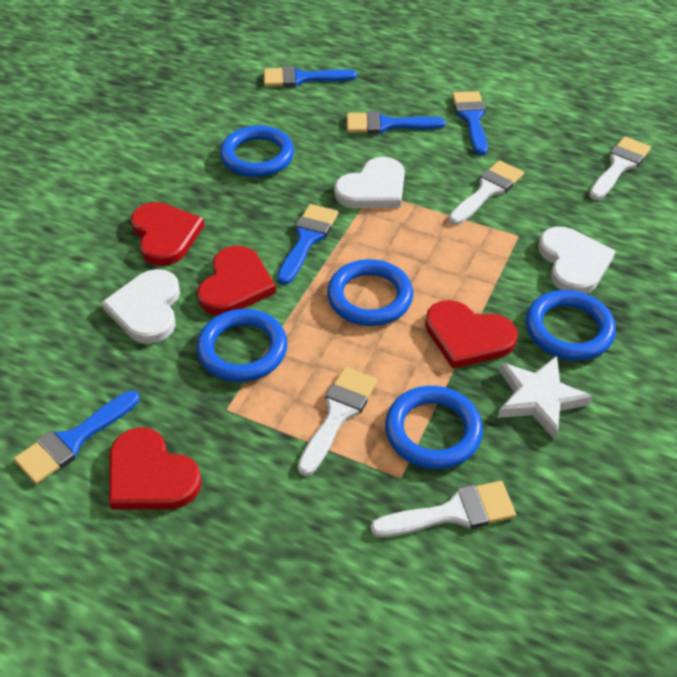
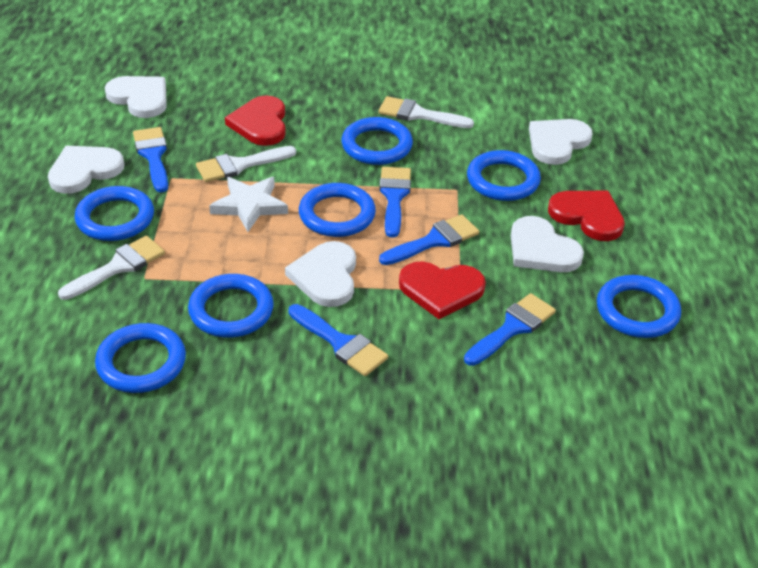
blue ring: 5 -> 7
red heart: 4 -> 3
white brush: 4 -> 3
white heart: 3 -> 5

